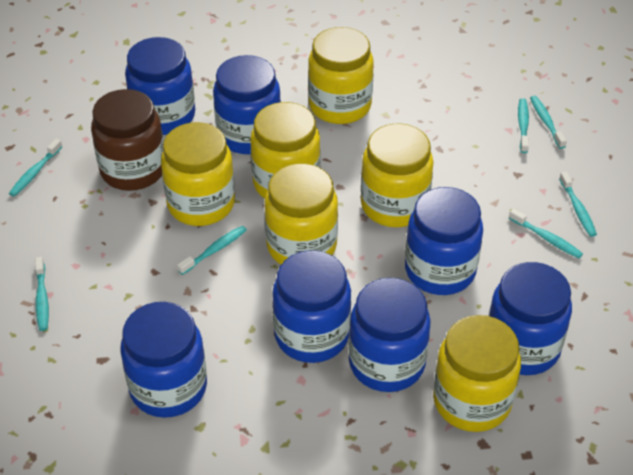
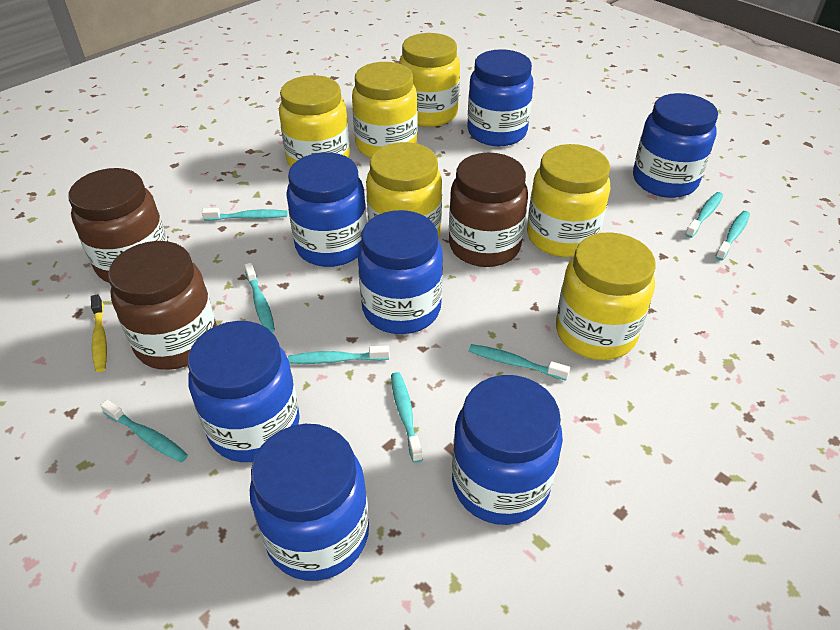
brown jar: 1 -> 3
turquoise toothbrush: 7 -> 8
yellow toothbrush: 0 -> 1

